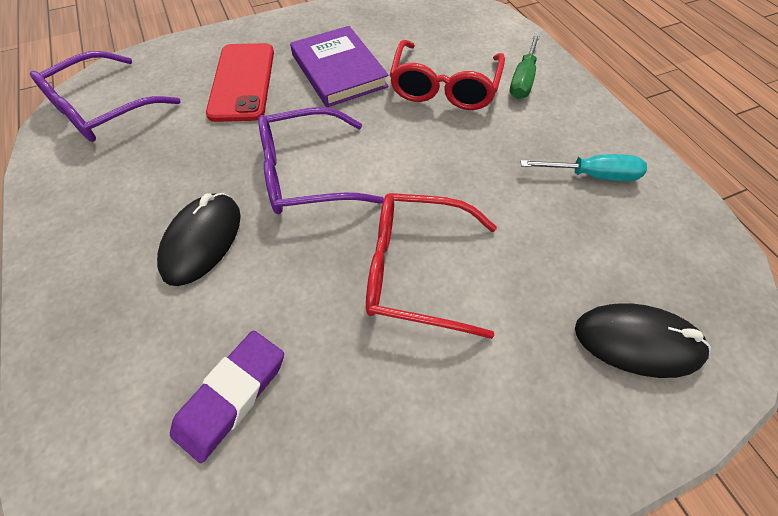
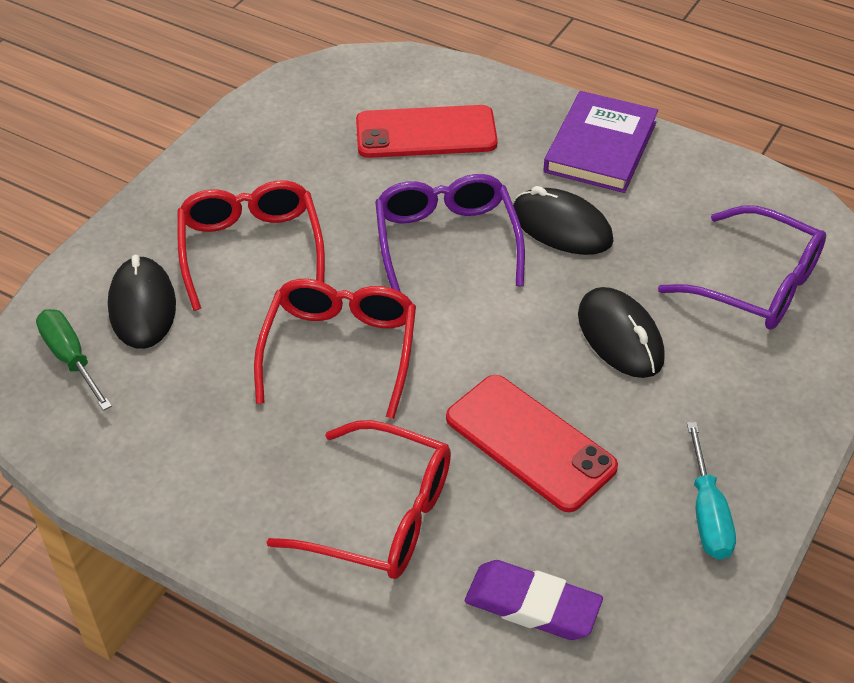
black mouse: 2 -> 3
red glasses: 2 -> 3
red phone: 1 -> 2

